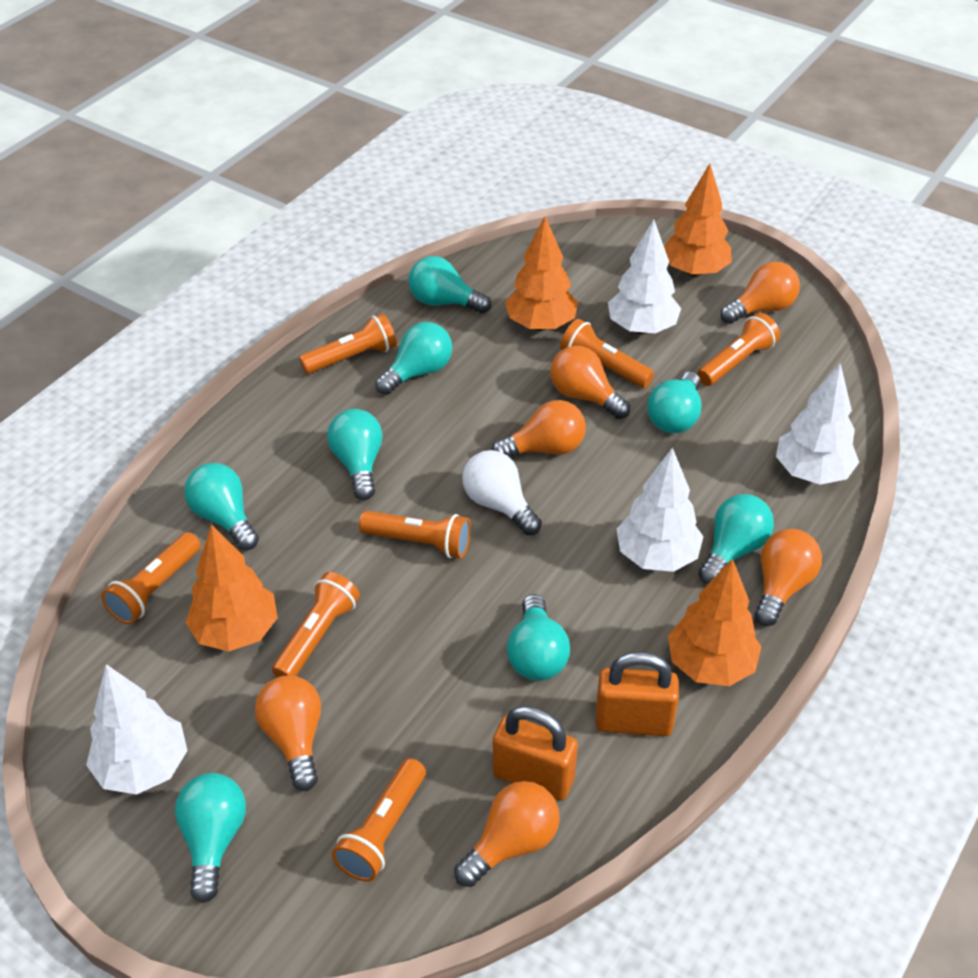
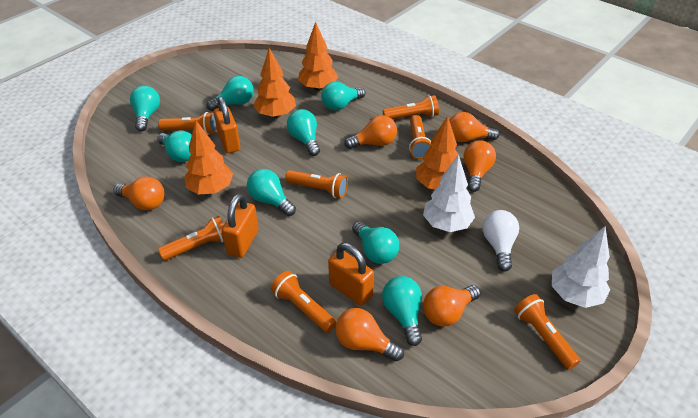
orange padlock: 2 -> 3
white tree: 4 -> 2

